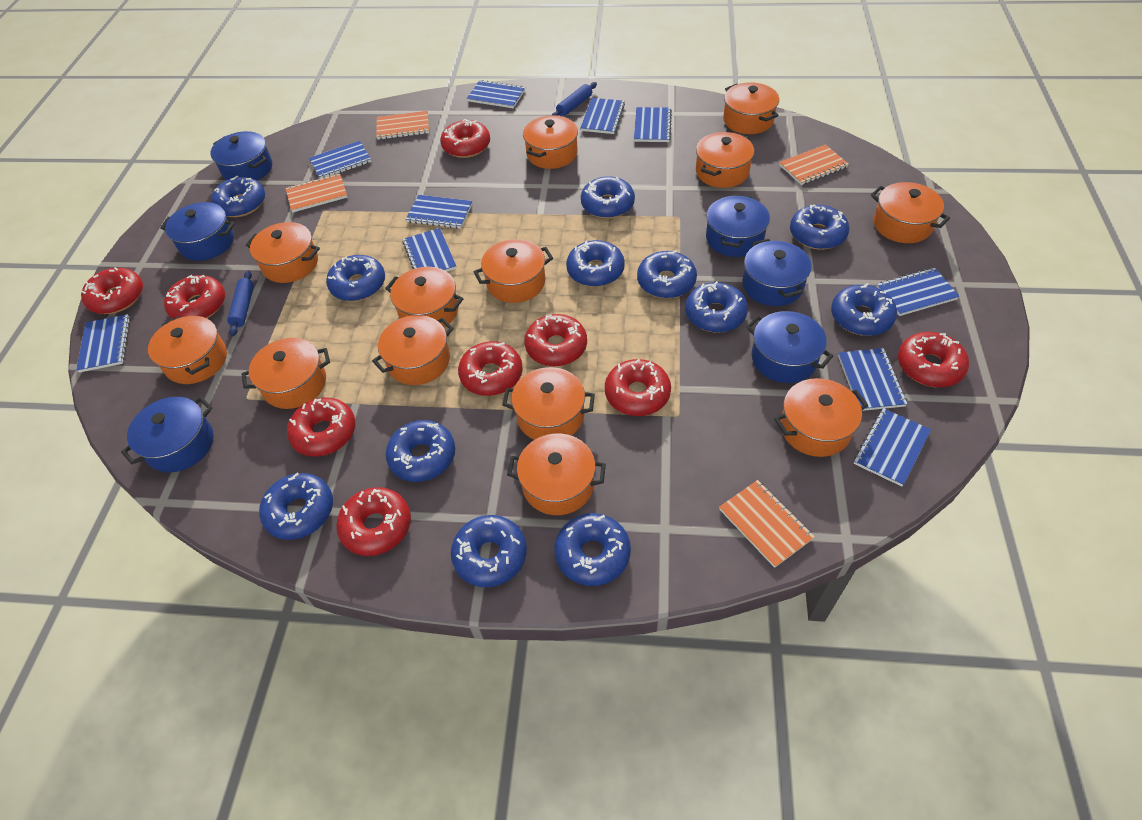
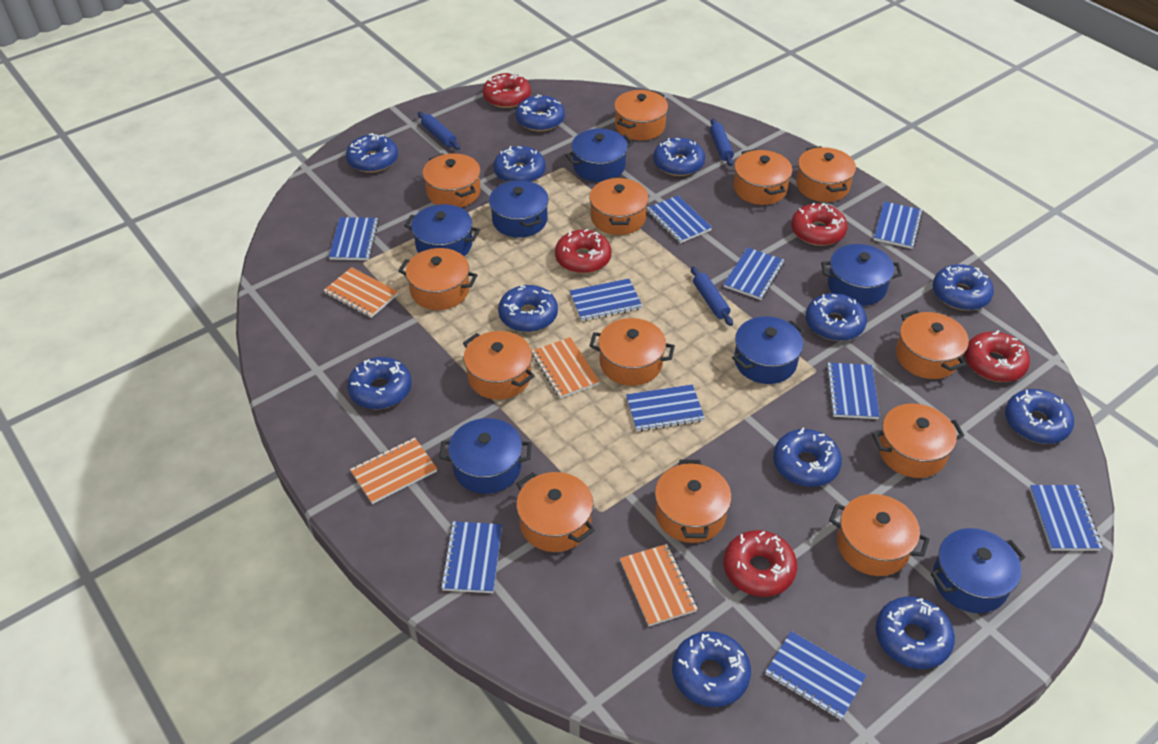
blue pot: 6 -> 7
blue rolling pin: 2 -> 3
red donut: 9 -> 5

